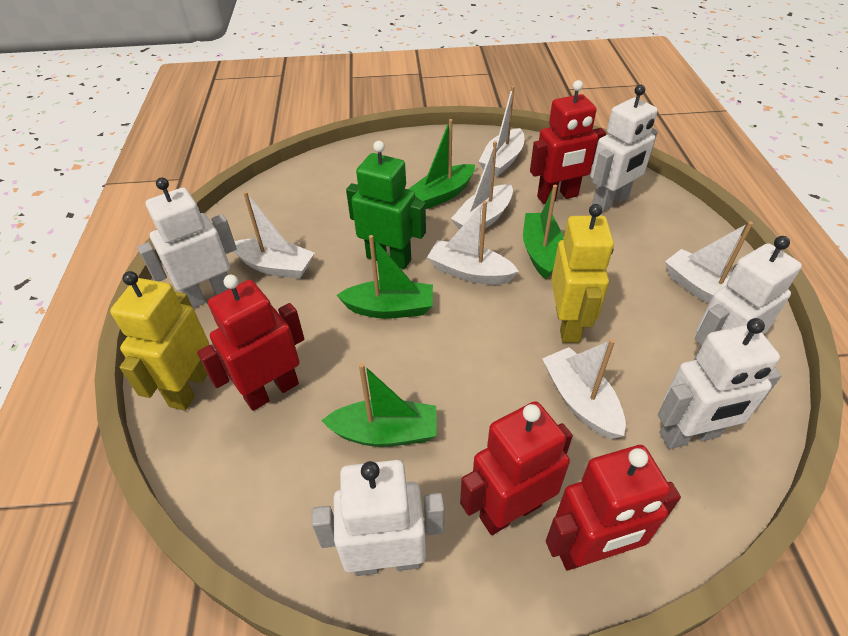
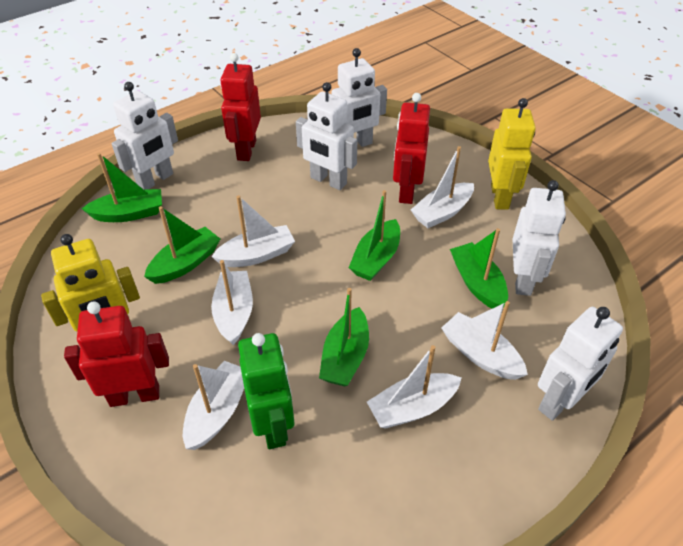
green boat: 4 -> 5
red robot: 4 -> 3

